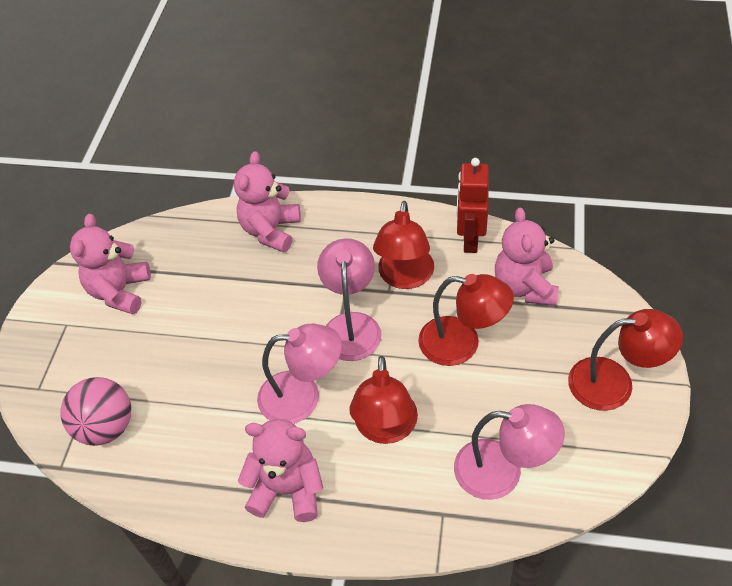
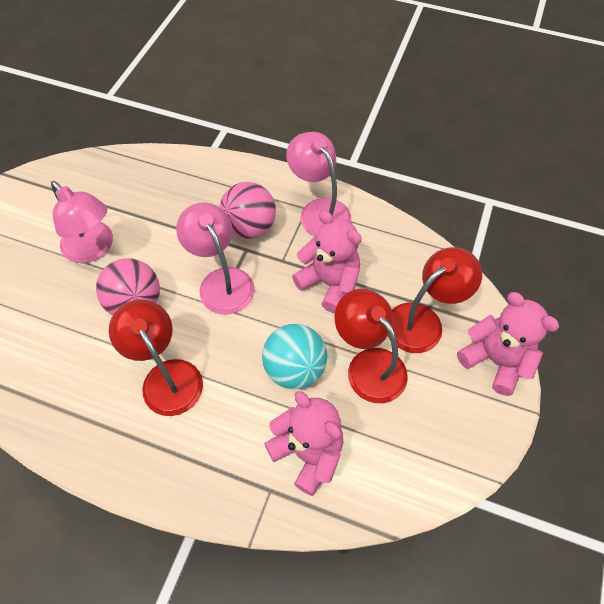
pink ball: 1 -> 2
pink teddy bear: 4 -> 3
red lamp: 4 -> 3
red robot: 1 -> 0
turquoise ball: 0 -> 1

